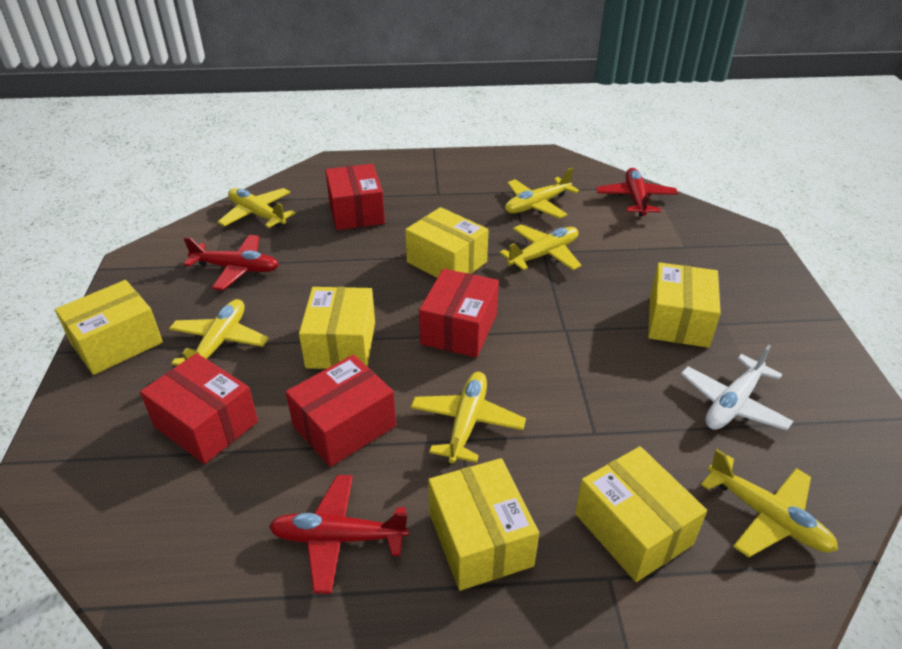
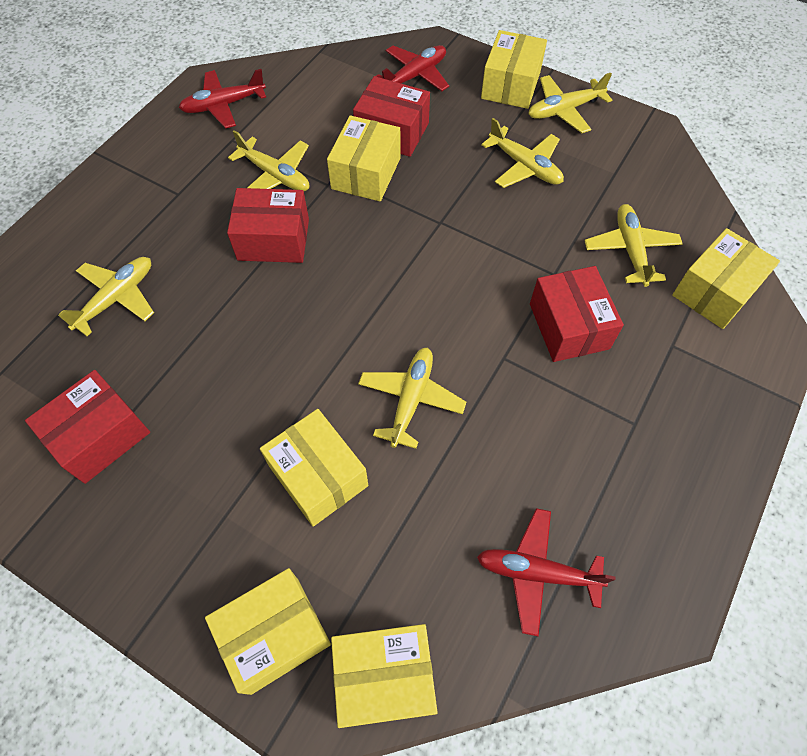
white plane: 1 -> 0

